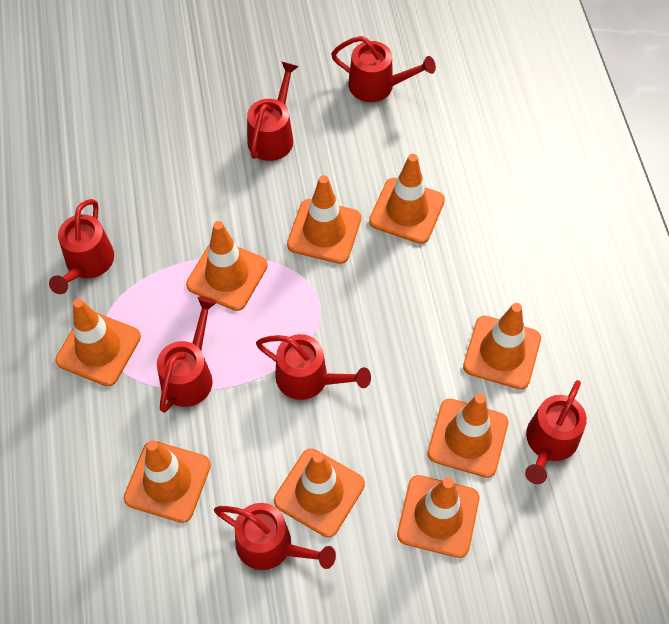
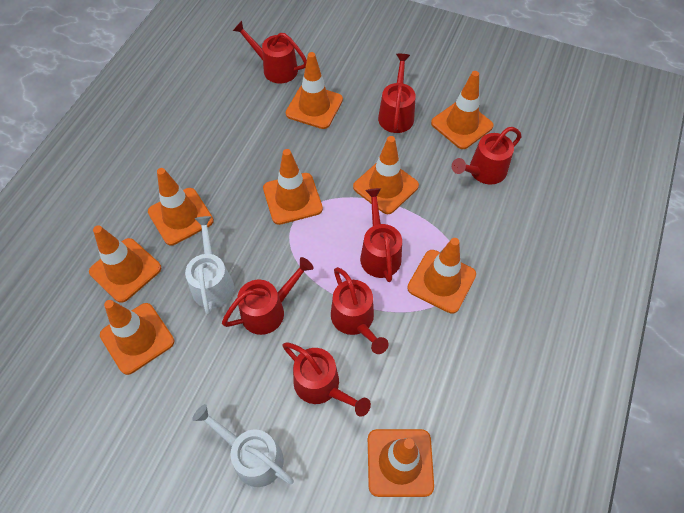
white watering can: 0 -> 2

